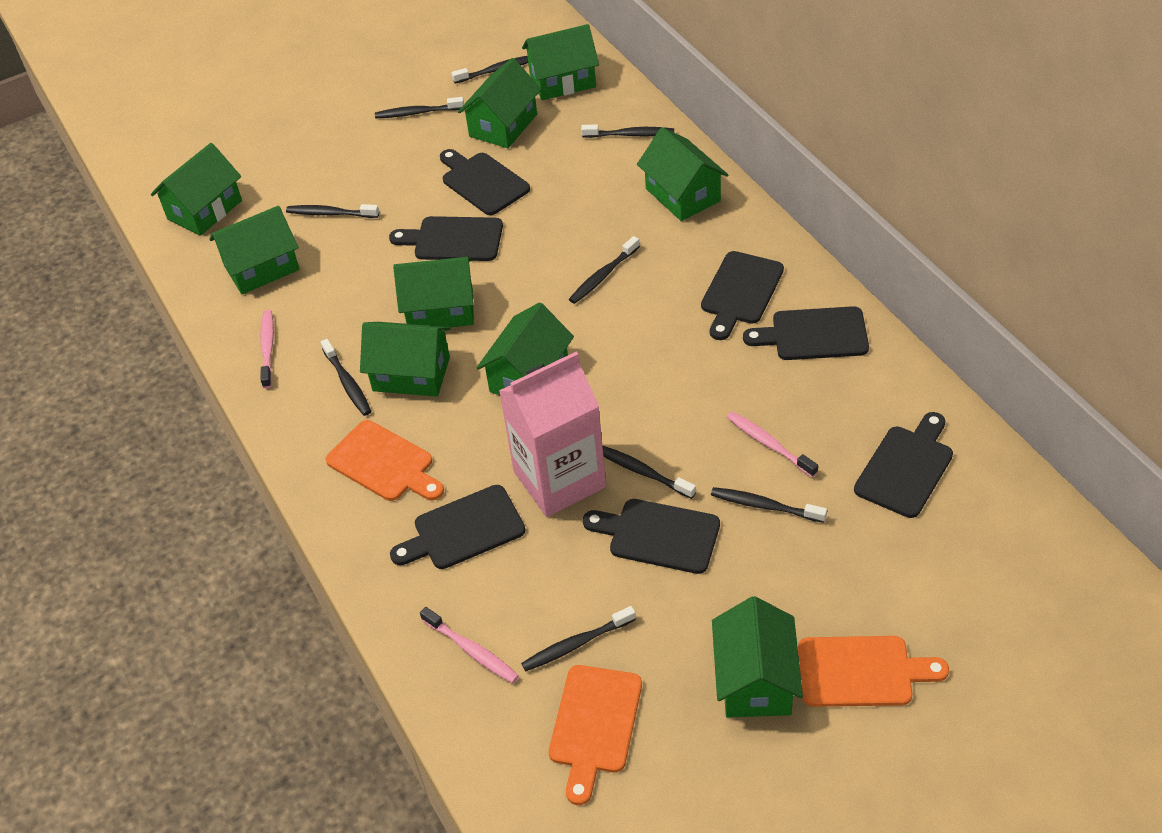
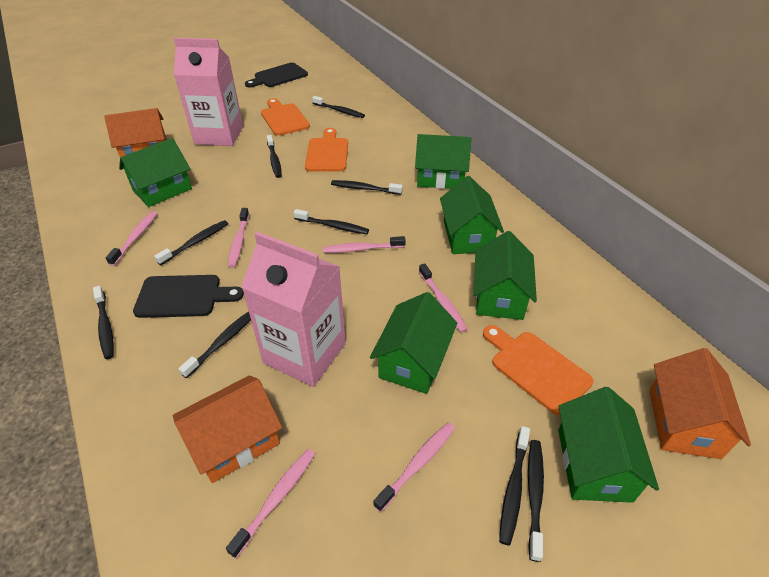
black cutting board: 7 -> 2
green house: 9 -> 6
orange house: 0 -> 3
pink carton: 1 -> 2
pink toothbrush: 3 -> 6

